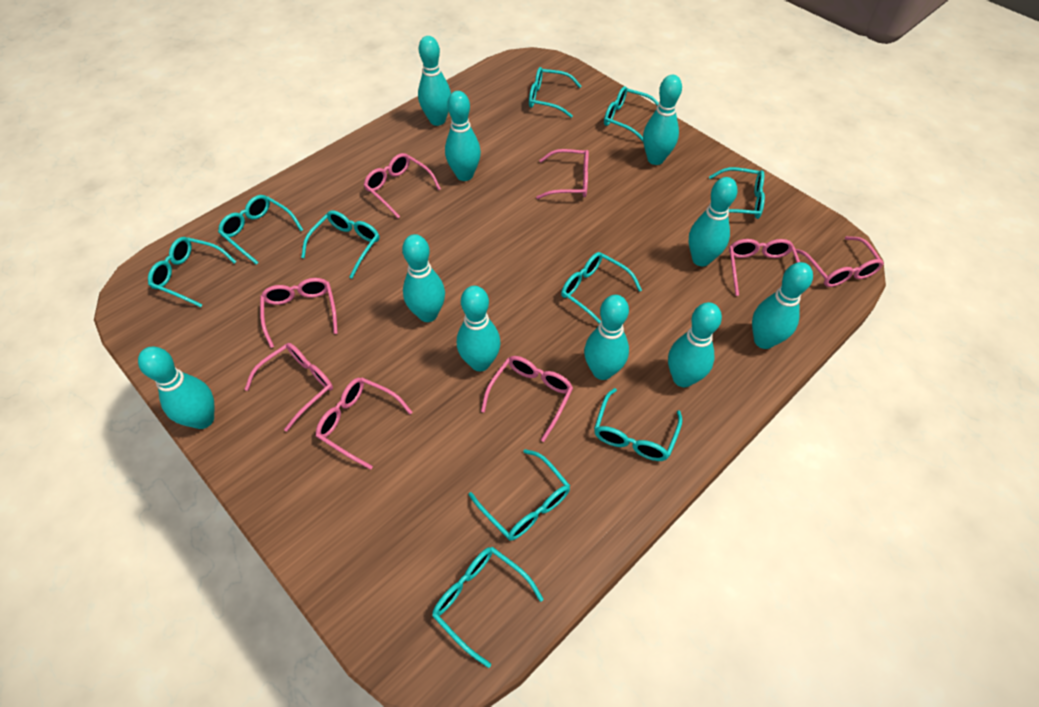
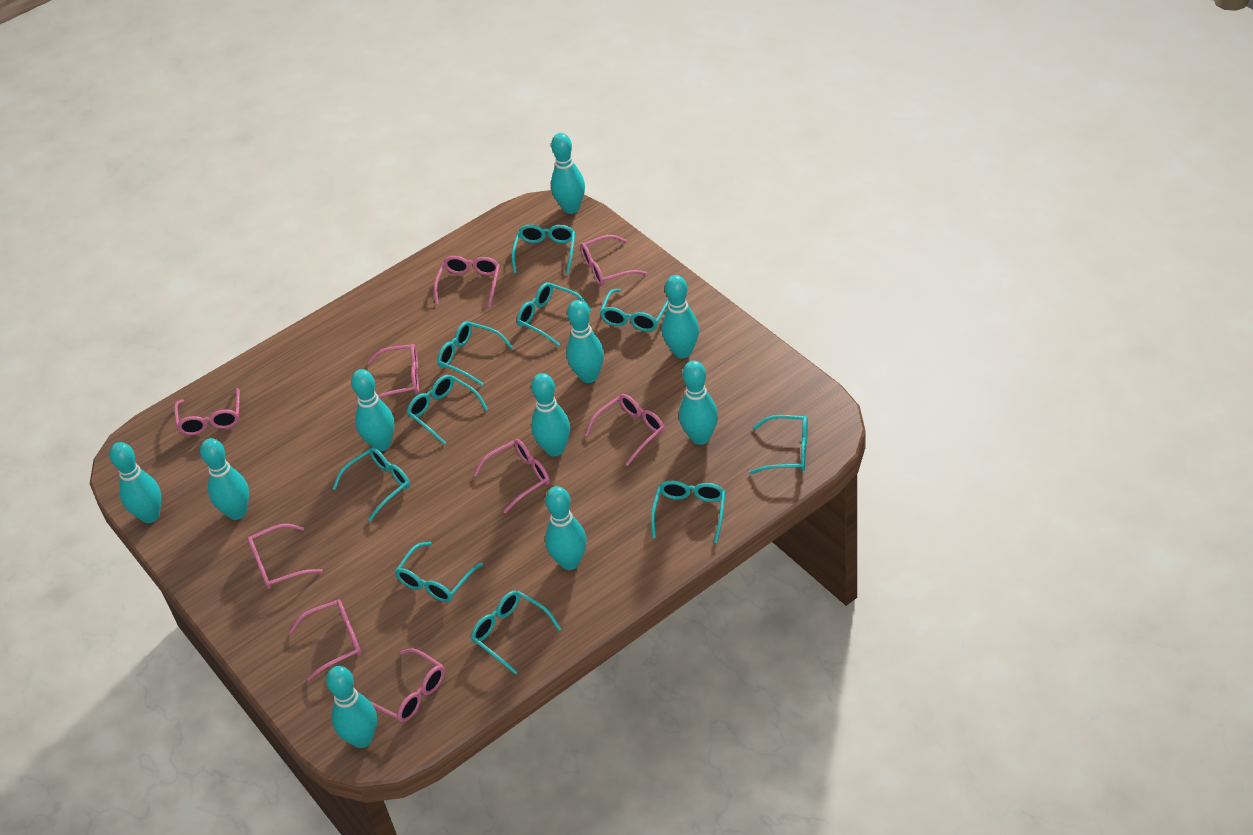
pink glasses: 8 -> 9

